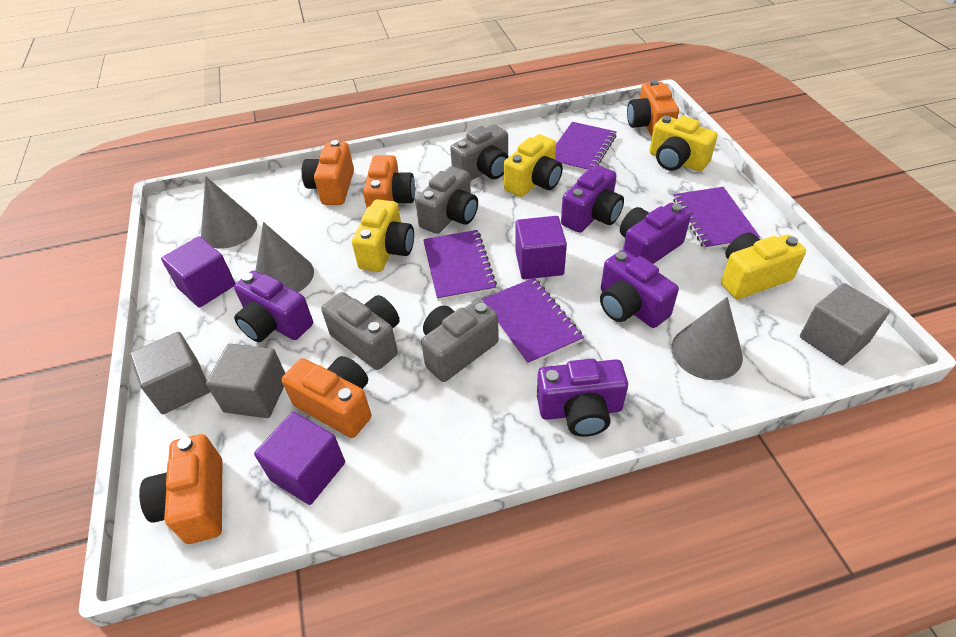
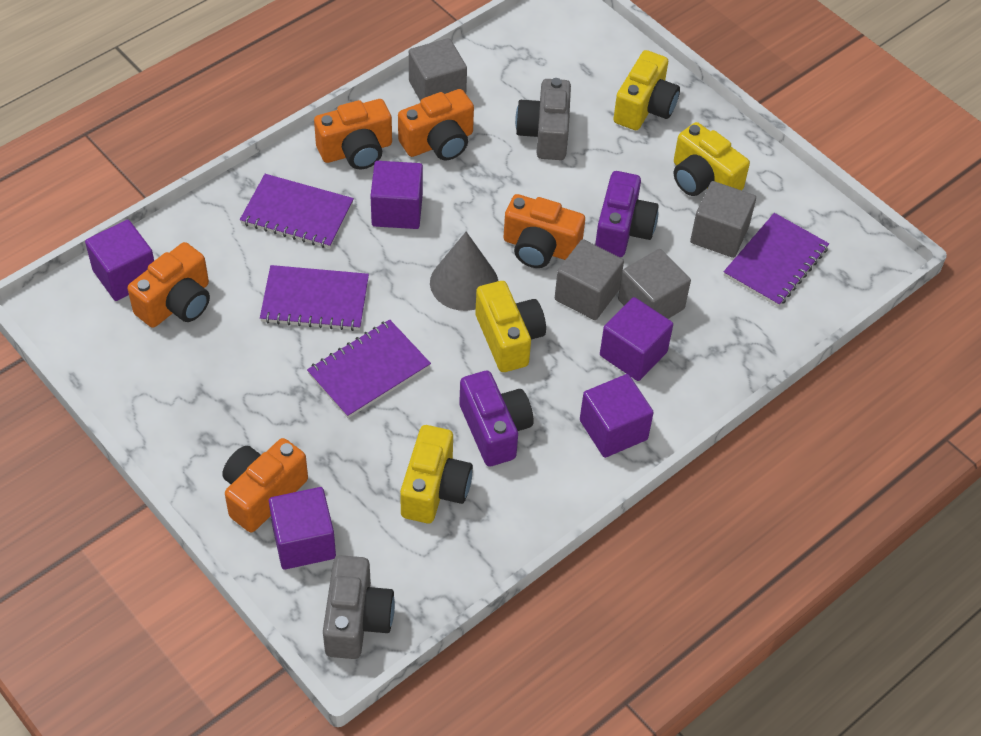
grey camera: 4 -> 2
grey cone: 3 -> 1
grey cube: 3 -> 4
purple camera: 5 -> 2
purple cube: 3 -> 5

